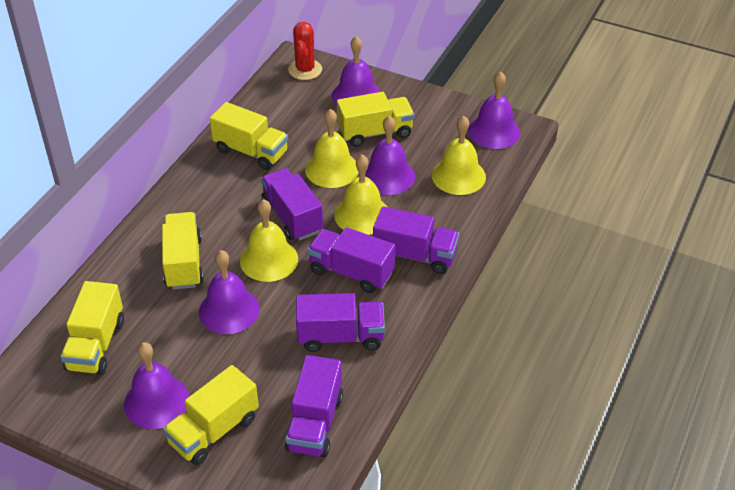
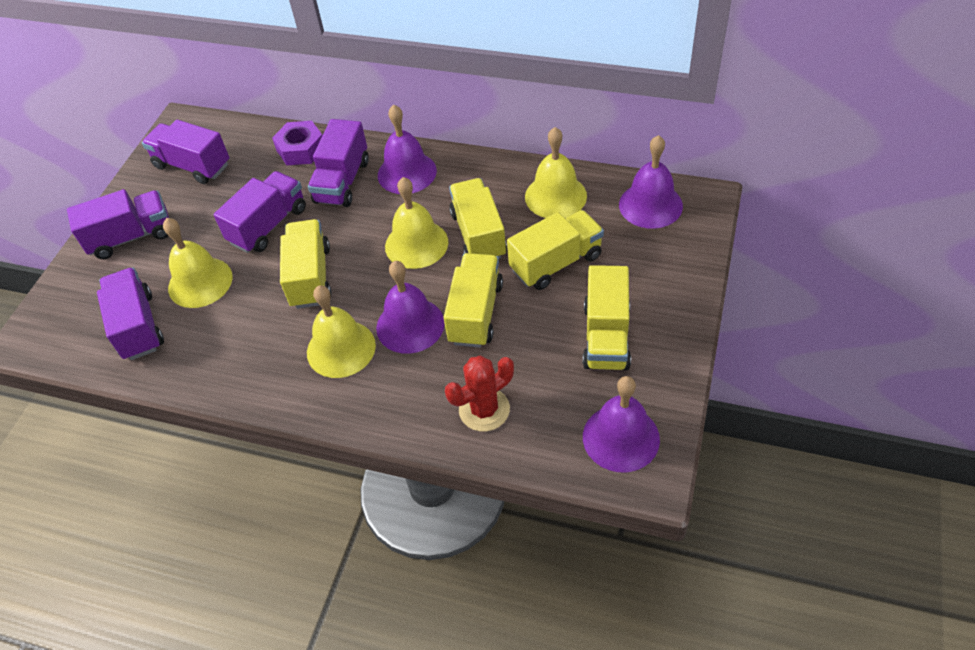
purple bell: 5 -> 4
purple nut: 0 -> 1

